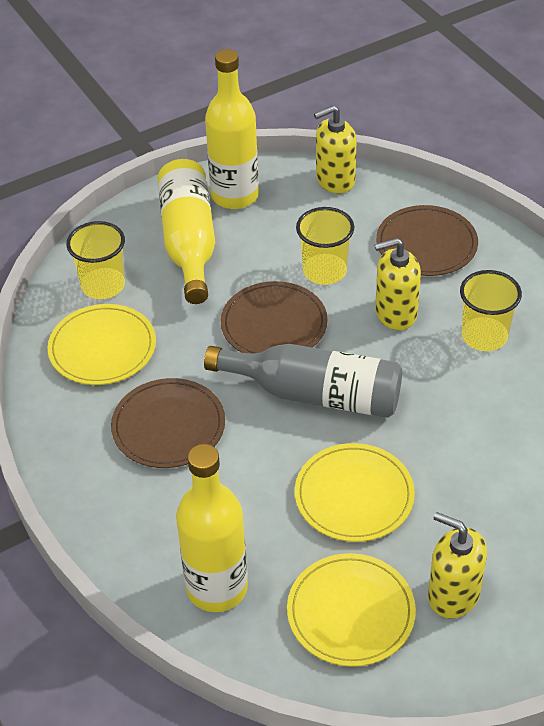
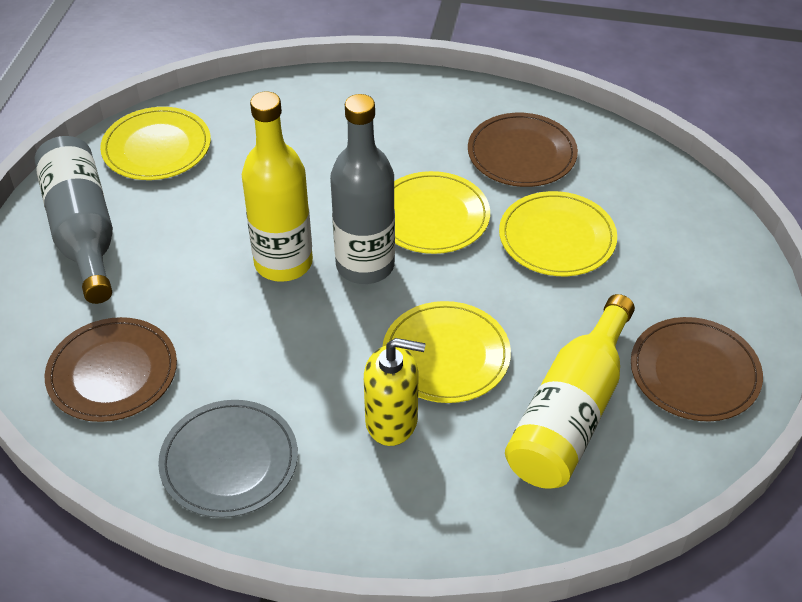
grey bottle: 1 -> 2
grey plate: 0 -> 1
yellow bottle: 3 -> 2
yellow cup: 3 -> 0
yellow plate: 3 -> 4
yellow soap dispenser: 3 -> 1

